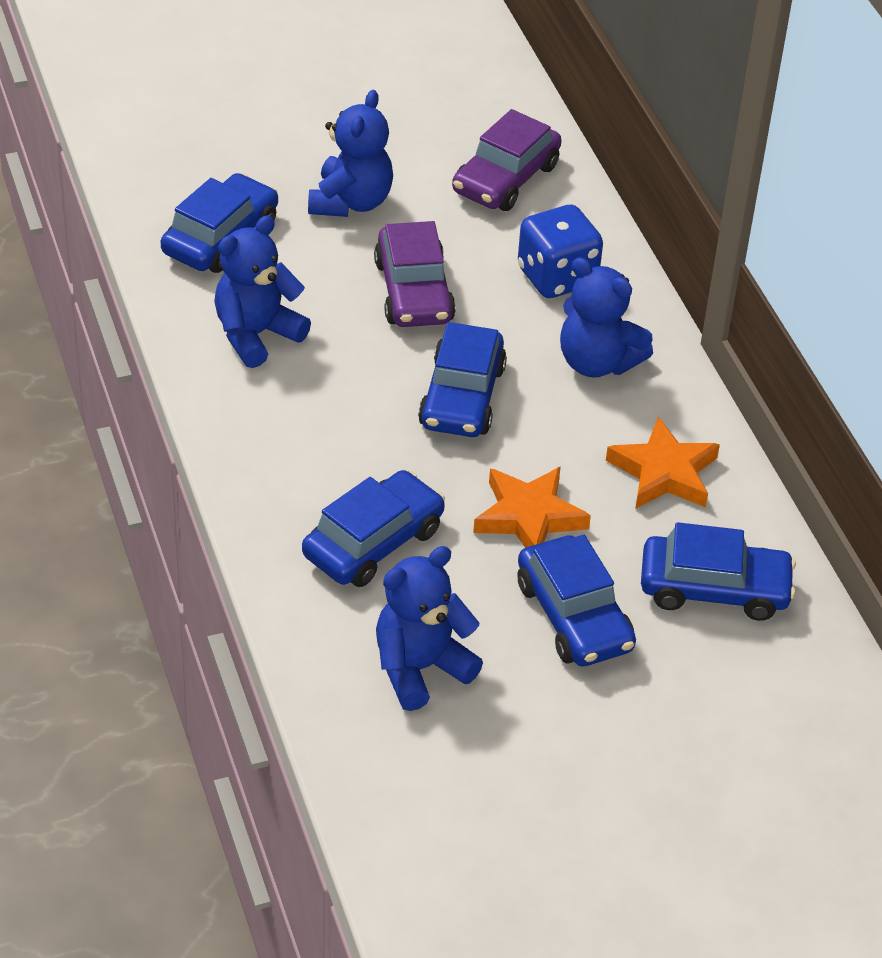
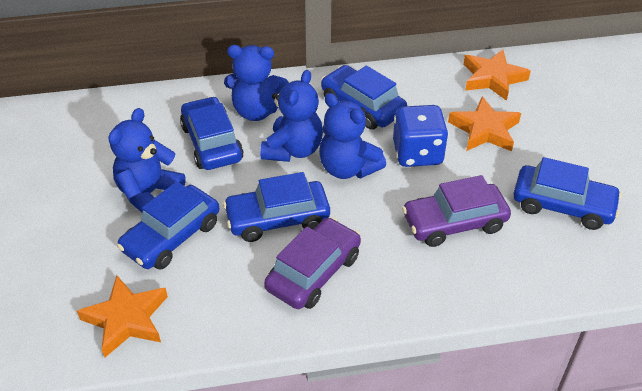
orange star: 2 -> 3

